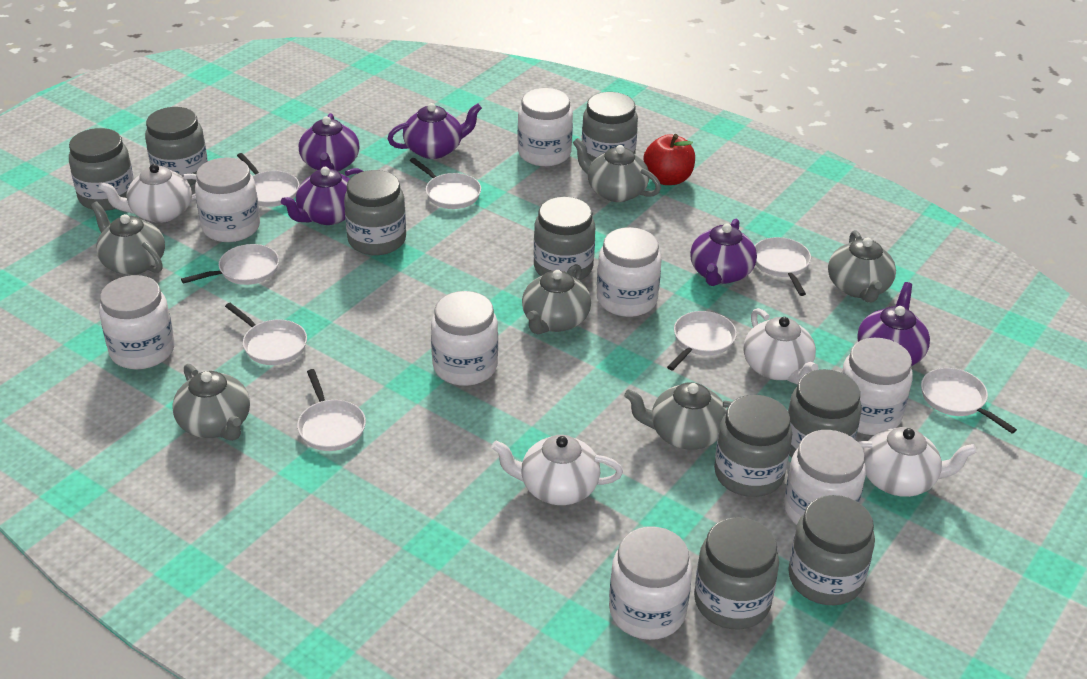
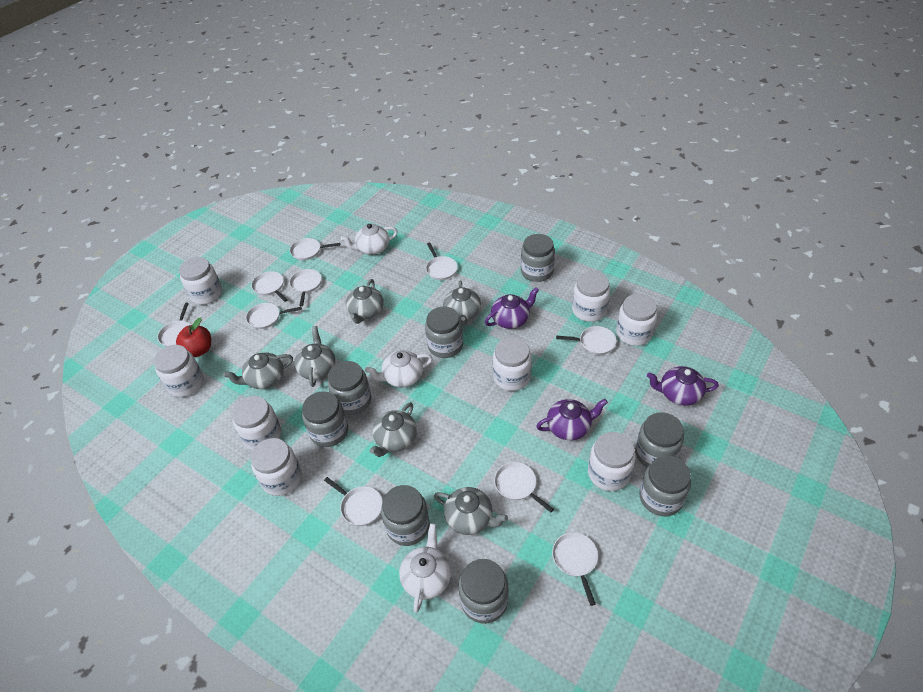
grey jar: 9 -> 8
purple teapot: 5 -> 3
white pan: 8 -> 10
white teapot: 4 -> 3

